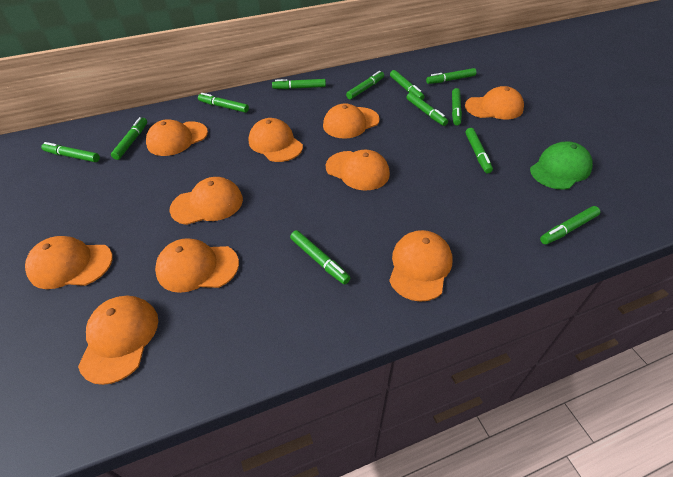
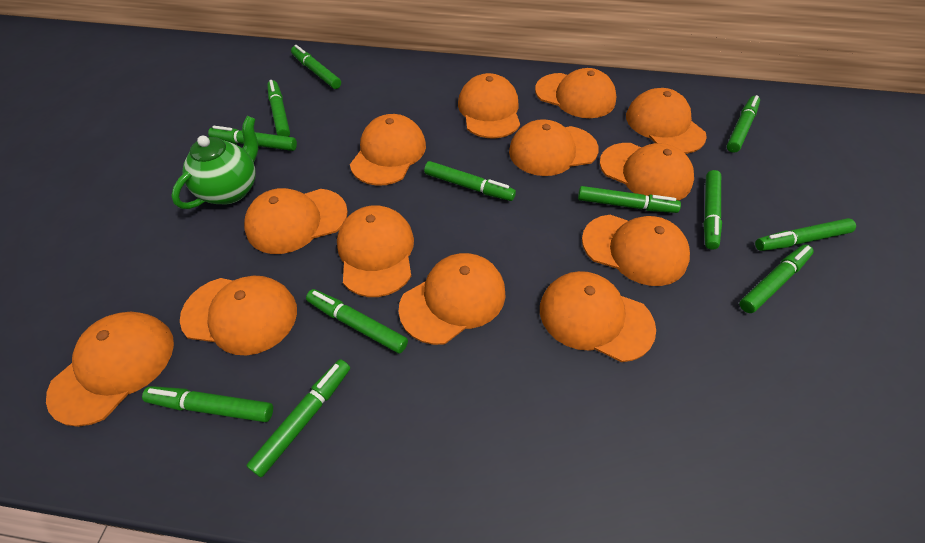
green cap: 1 -> 0
green teapot: 0 -> 1
orange cap: 10 -> 13

